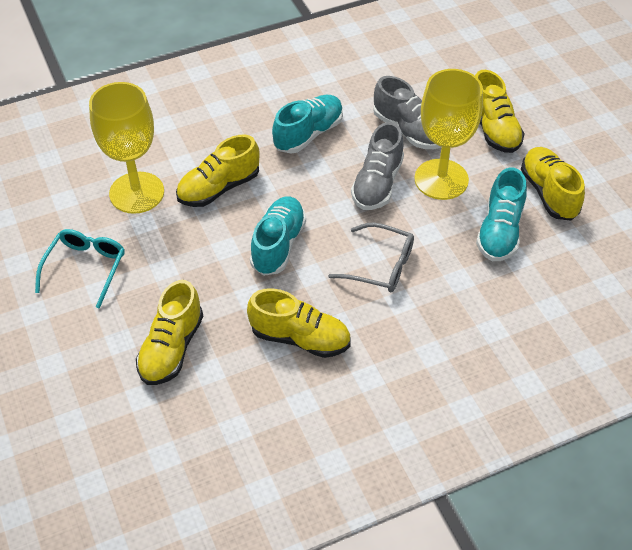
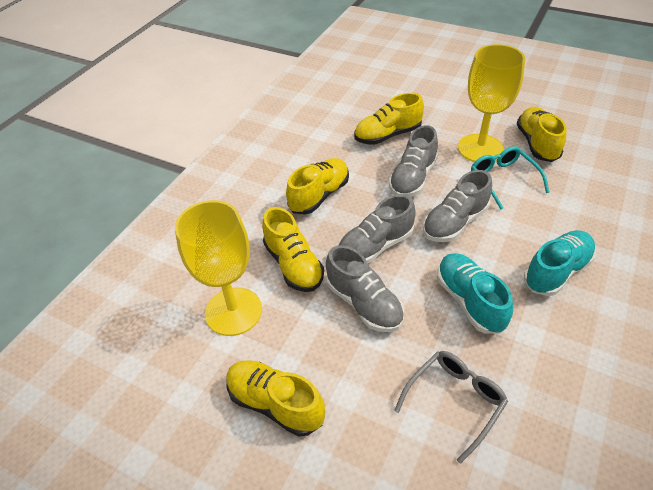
grey shoe: 2 -> 4
turquoise shoe: 3 -> 2

